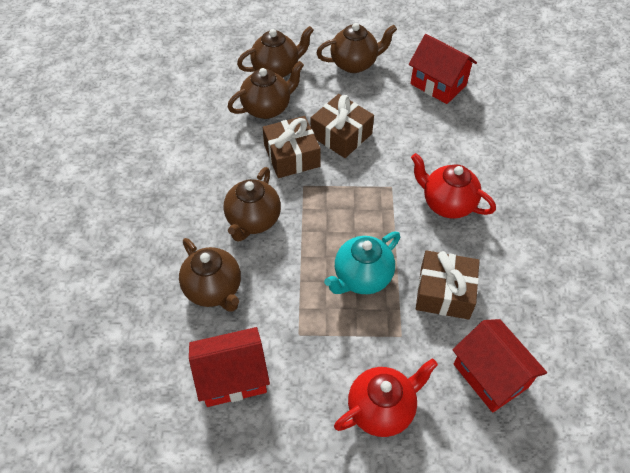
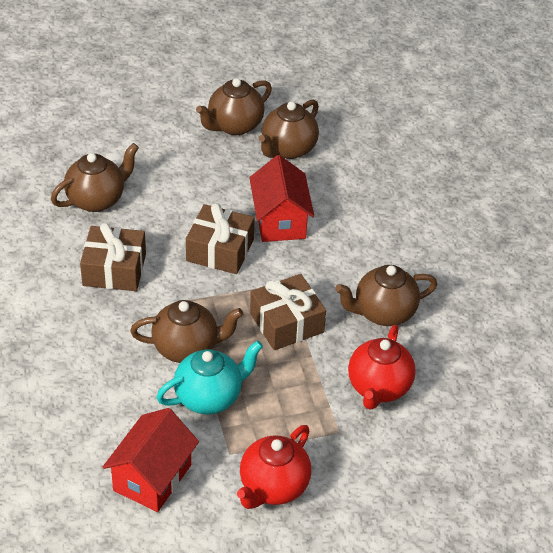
red house: 3 -> 2

